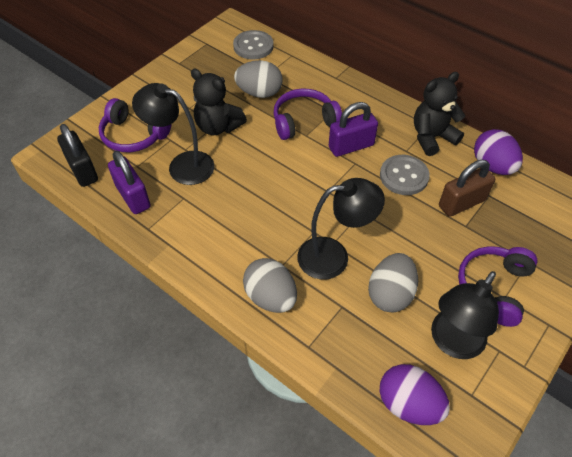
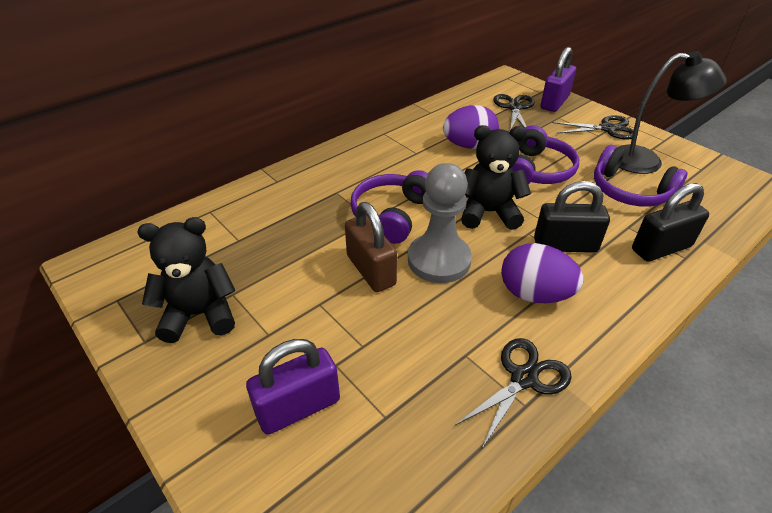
black lamp: 3 -> 1
black padlock: 1 -> 2
black scissors: 0 -> 3
grey button: 2 -> 0
grey egg: 3 -> 0
grey pawn: 0 -> 1

